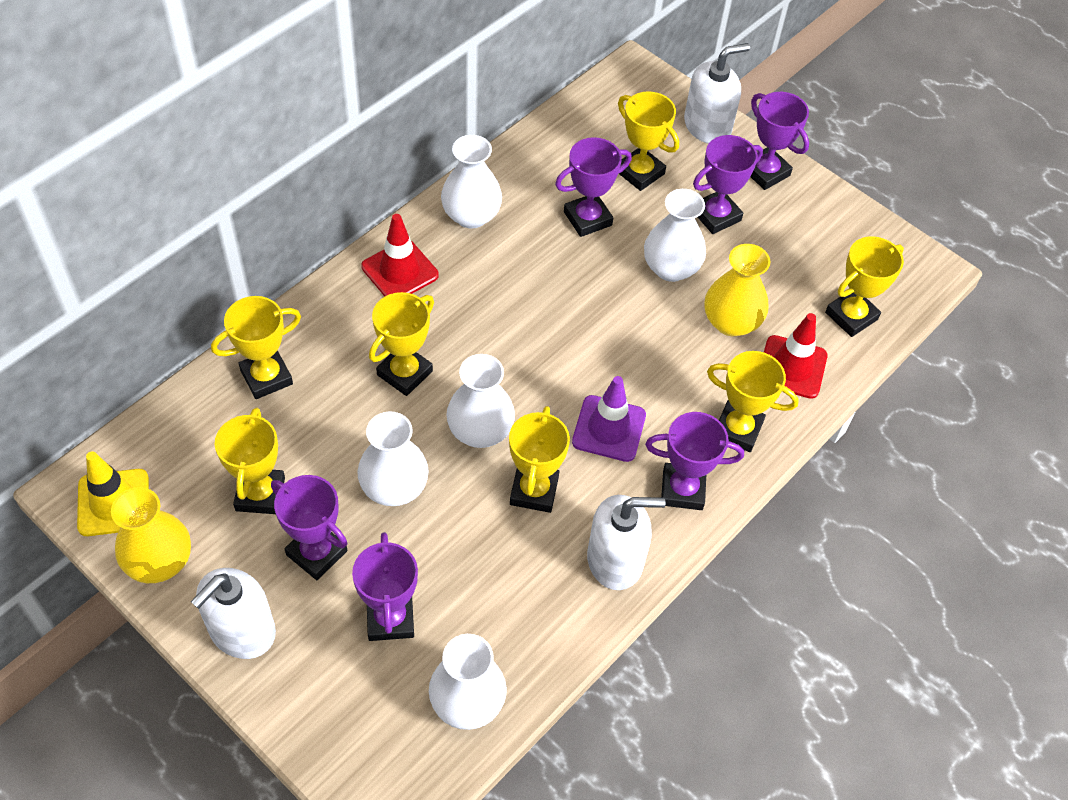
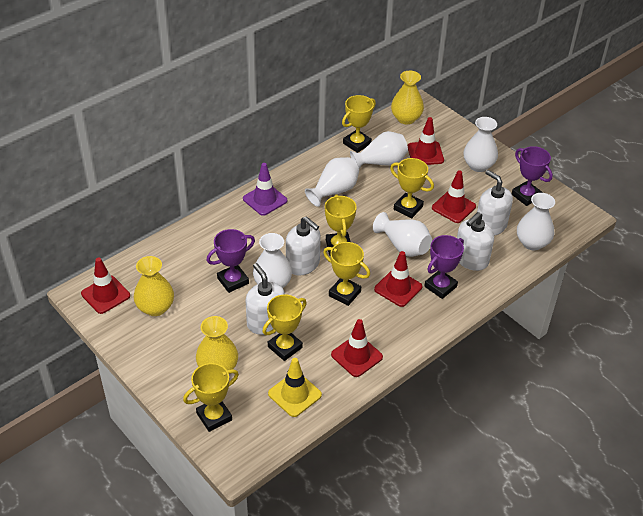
purple trophy: 6 -> 3
red traffic cone: 2 -> 5
white soap dispenser: 3 -> 4
white vase: 5 -> 6
yellow trophy: 7 -> 6
yellow vase: 2 -> 3

